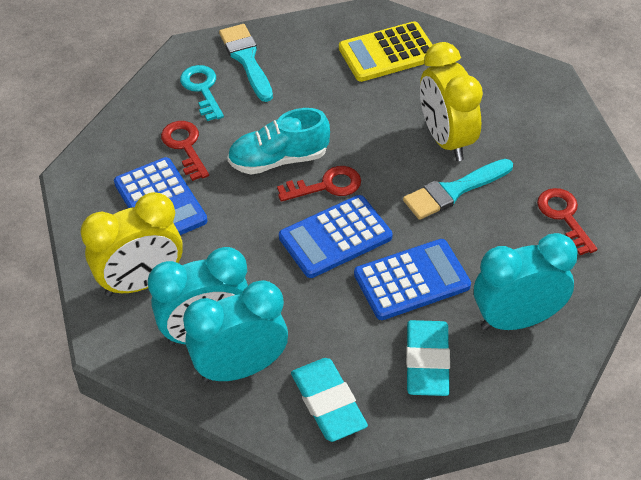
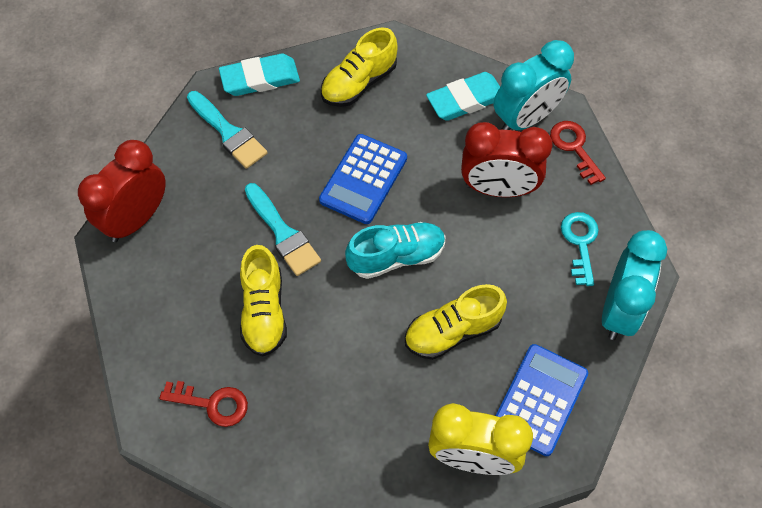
blue calculator: 3 -> 2
red clock: 0 -> 2
red key: 3 -> 2
turquoise clock: 3 -> 2
yellow calculator: 1 -> 0
yellow clock: 2 -> 1
yellow shoe: 0 -> 3

